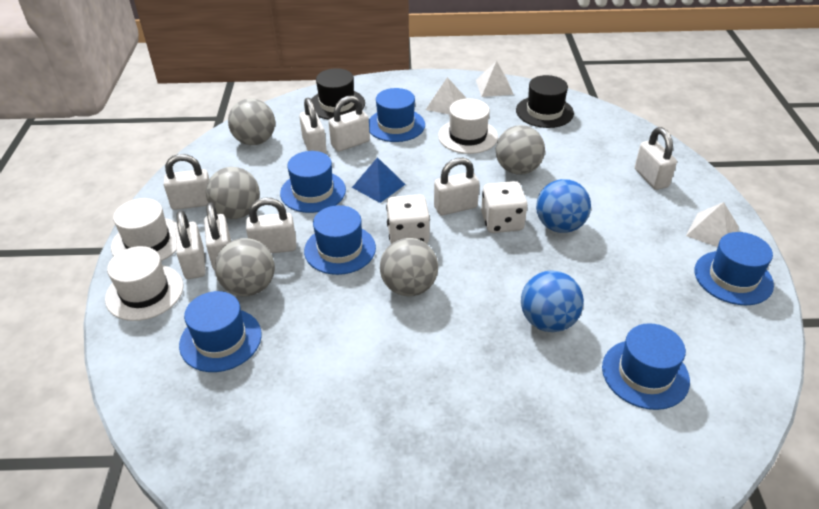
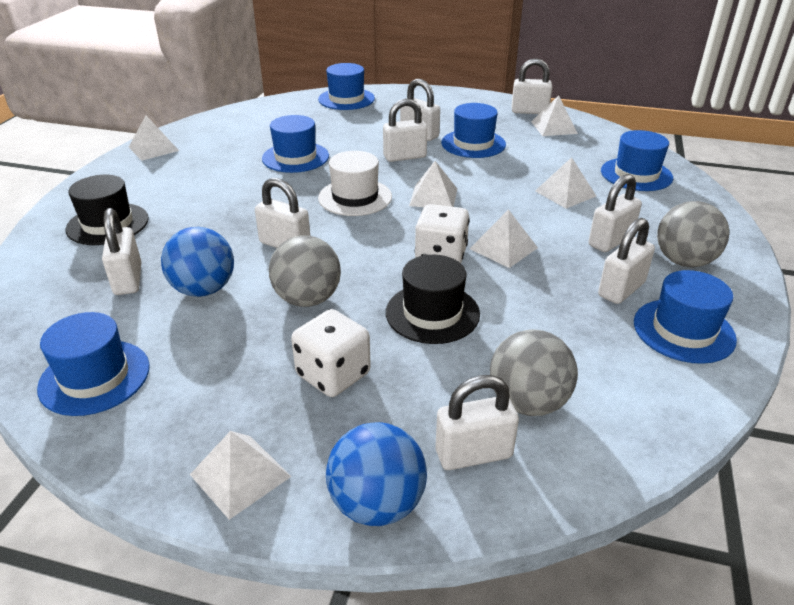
blue pyramid: 1 -> 0
grey ball: 5 -> 3
white hat: 3 -> 1
white pyramid: 3 -> 6

